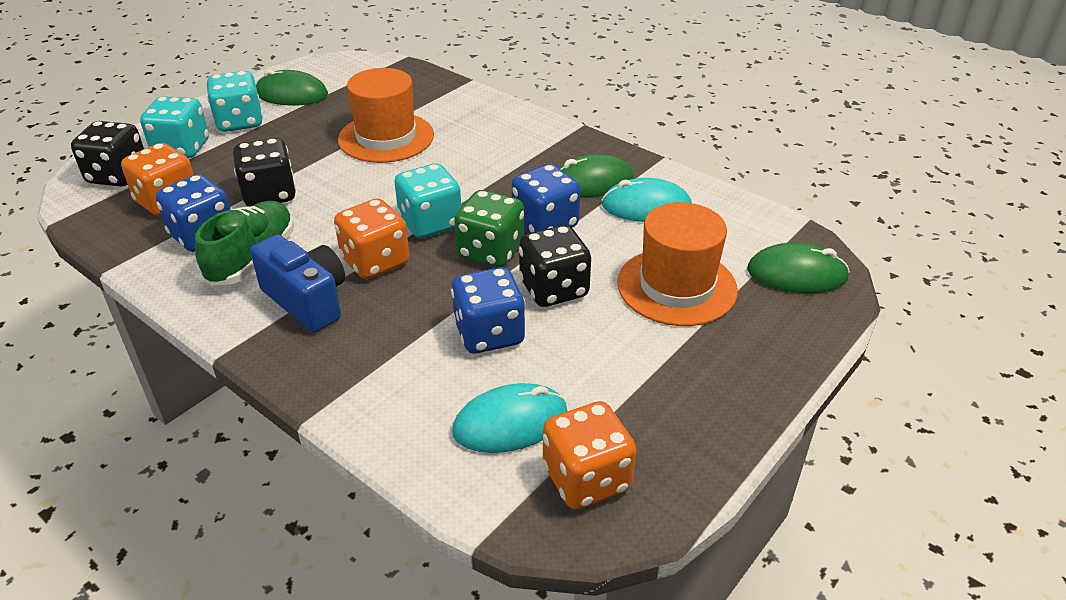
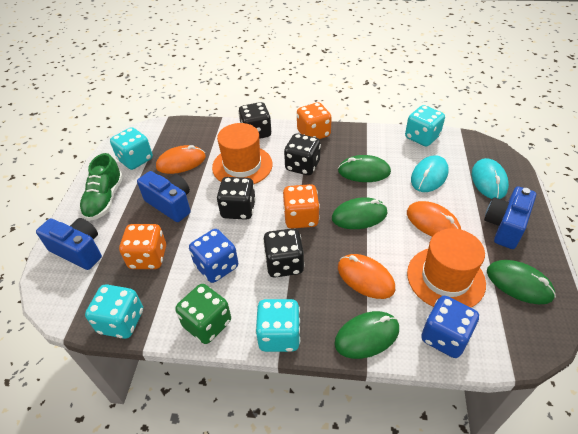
black dice: 3 -> 4
blue camera: 1 -> 3
blue dice: 3 -> 2
green mouse: 3 -> 4
orange mouse: 0 -> 3
turquoise dice: 3 -> 4

